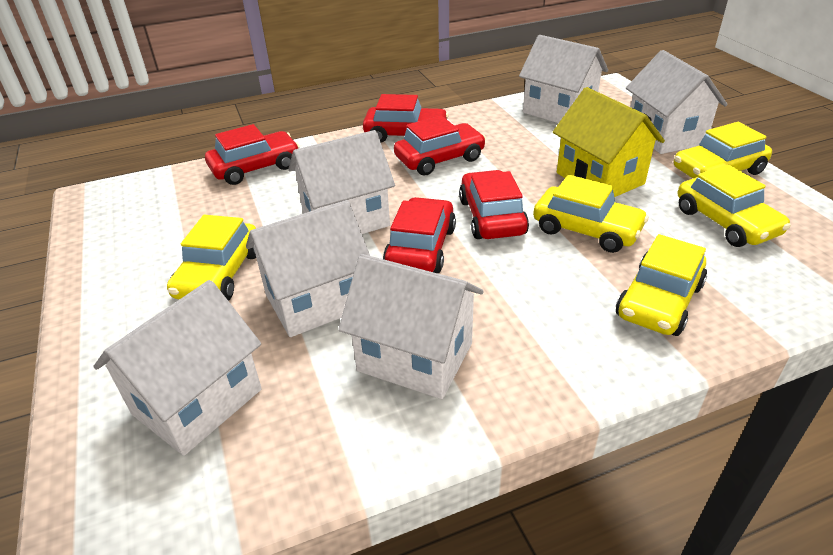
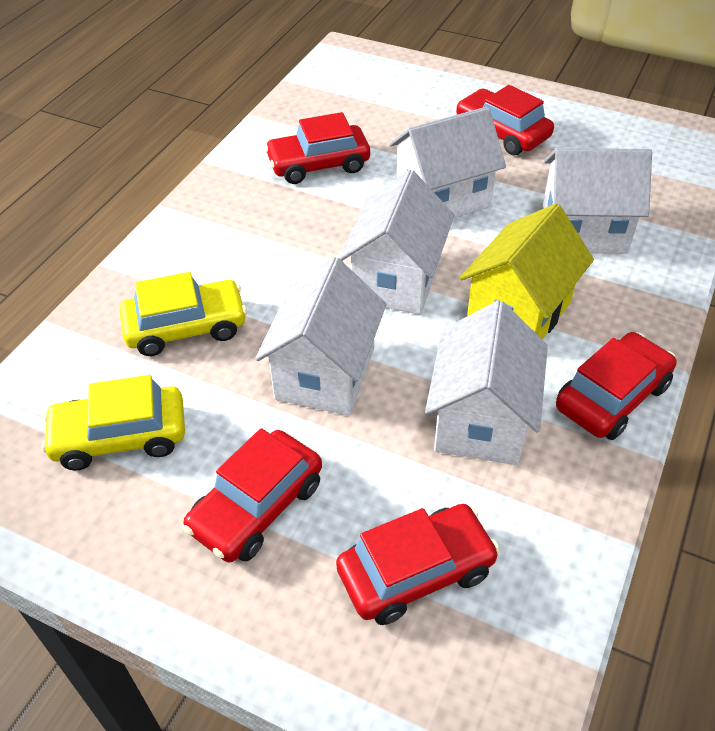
white house: 6 -> 5
yellow car: 5 -> 2

